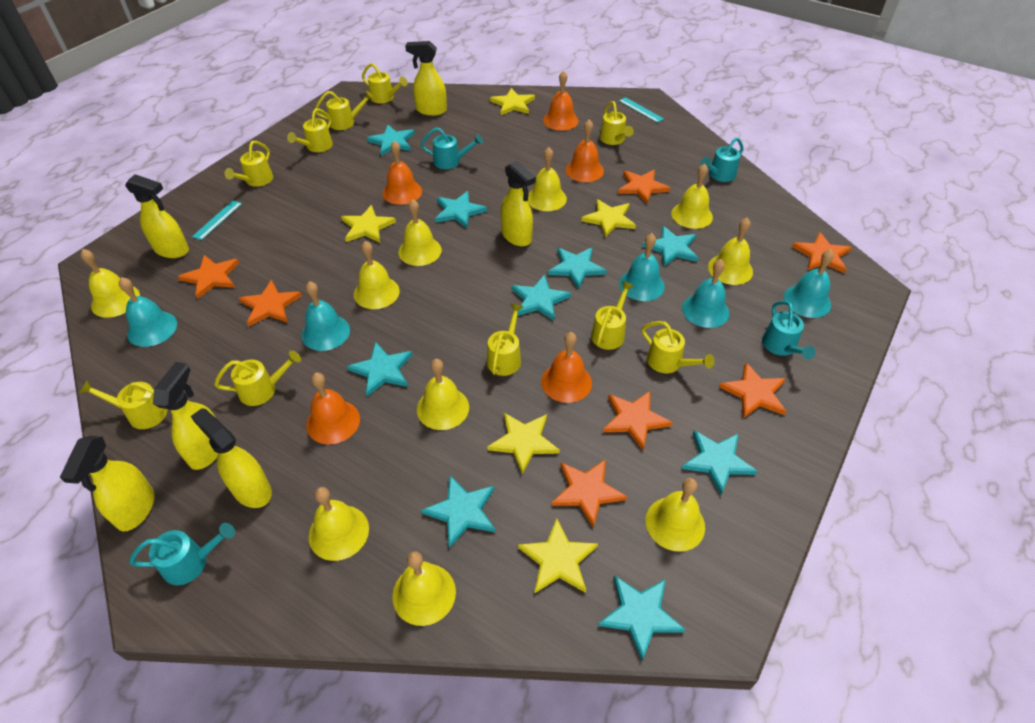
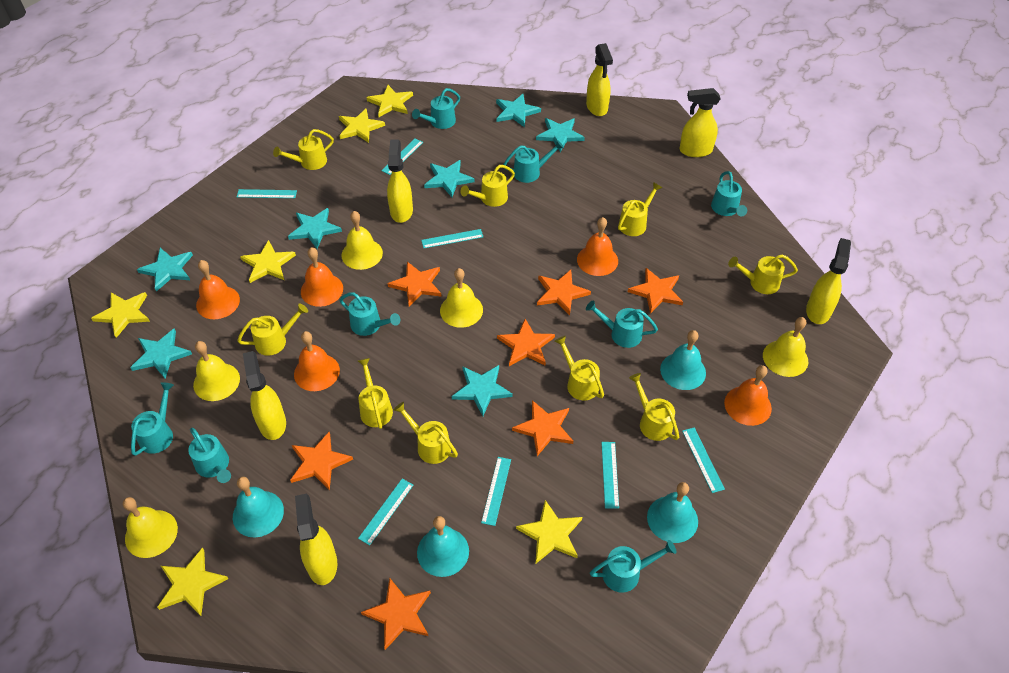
turquoise bell: 5 -> 4
turquoise ruler: 2 -> 7
turquoise star: 9 -> 7
turquoise watering can: 4 -> 8
yellow bell: 10 -> 5
yellow star: 5 -> 6
yellow watering can: 10 -> 9

